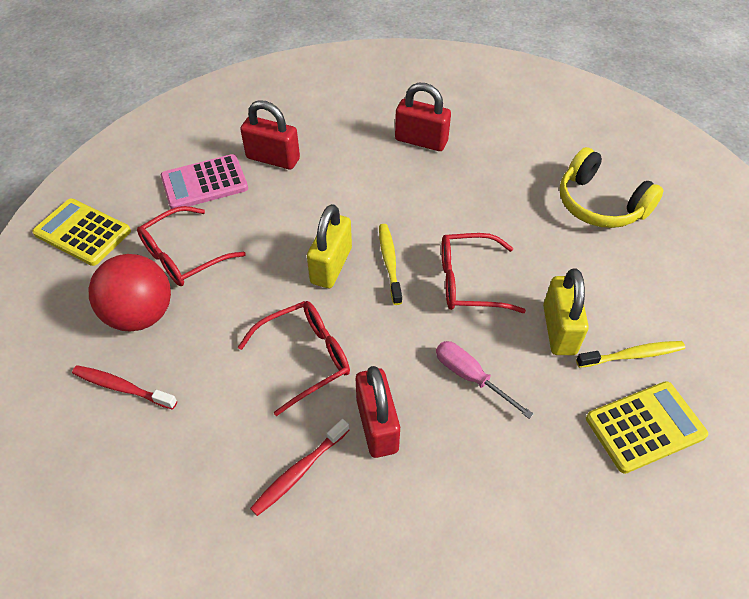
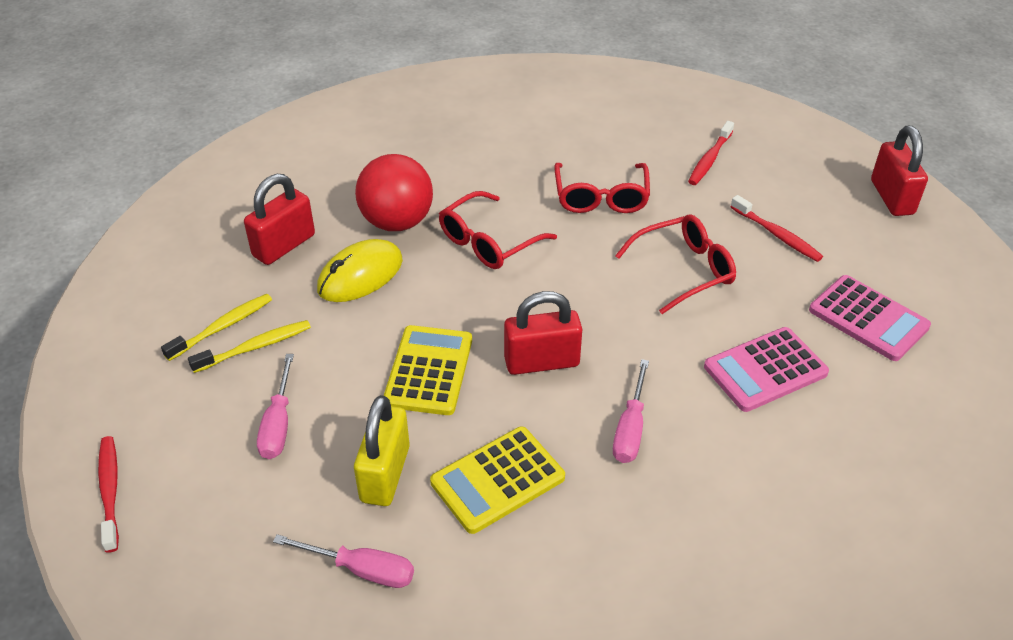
pink calculator: 1 -> 2
pink screwdriver: 1 -> 3
red toothbrush: 2 -> 3
yellow headphones: 1 -> 0
yellow mouse: 0 -> 1
yellow padlock: 2 -> 1

